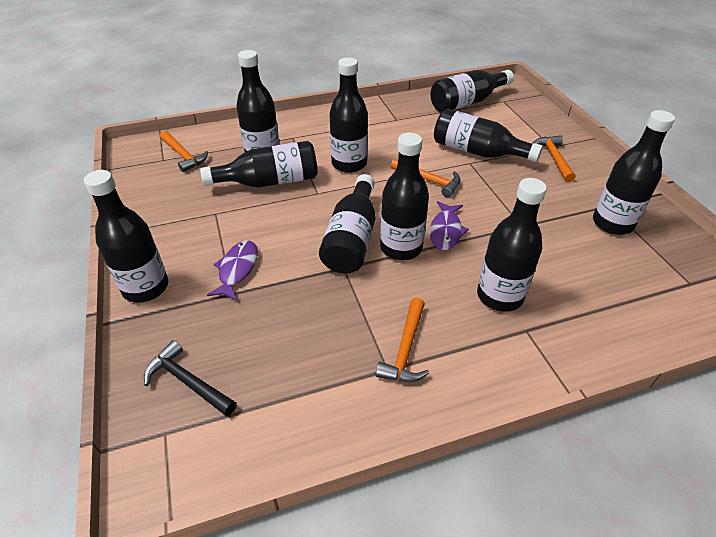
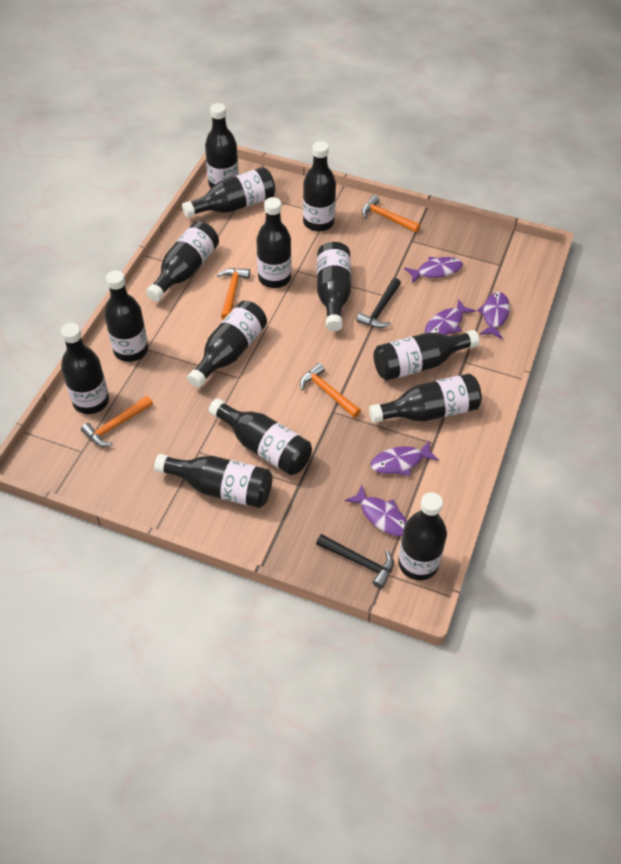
black bottle: 10 -> 14
black hammer: 1 -> 2
purple fish: 2 -> 5

